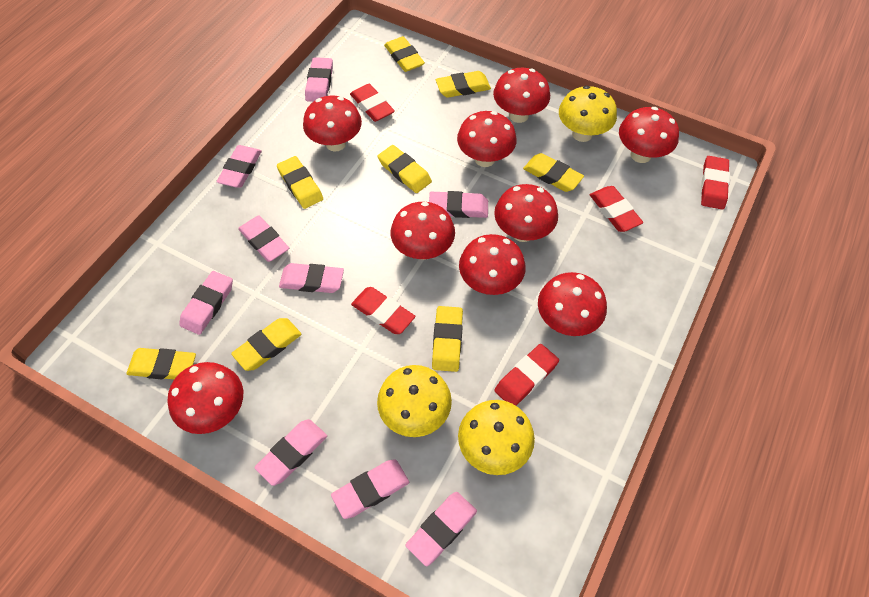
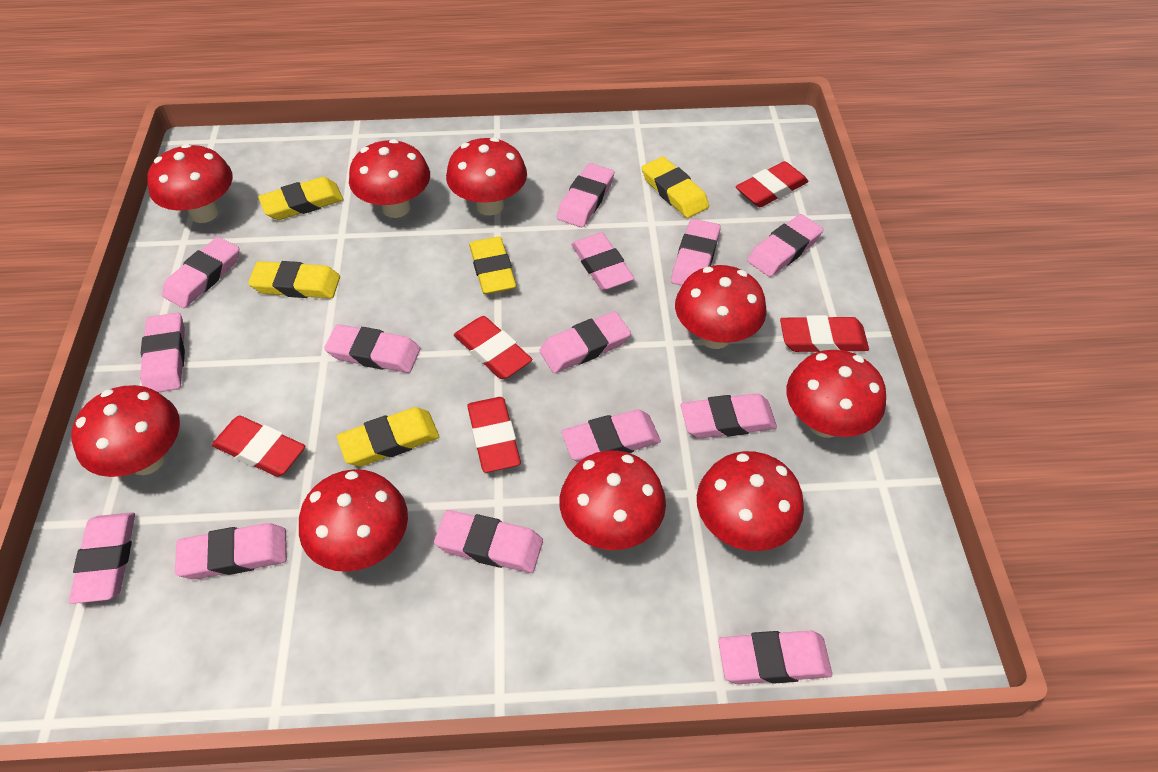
pink eraser: 9 -> 14
yellow eraser: 8 -> 5
yellow mushroom: 3 -> 0

